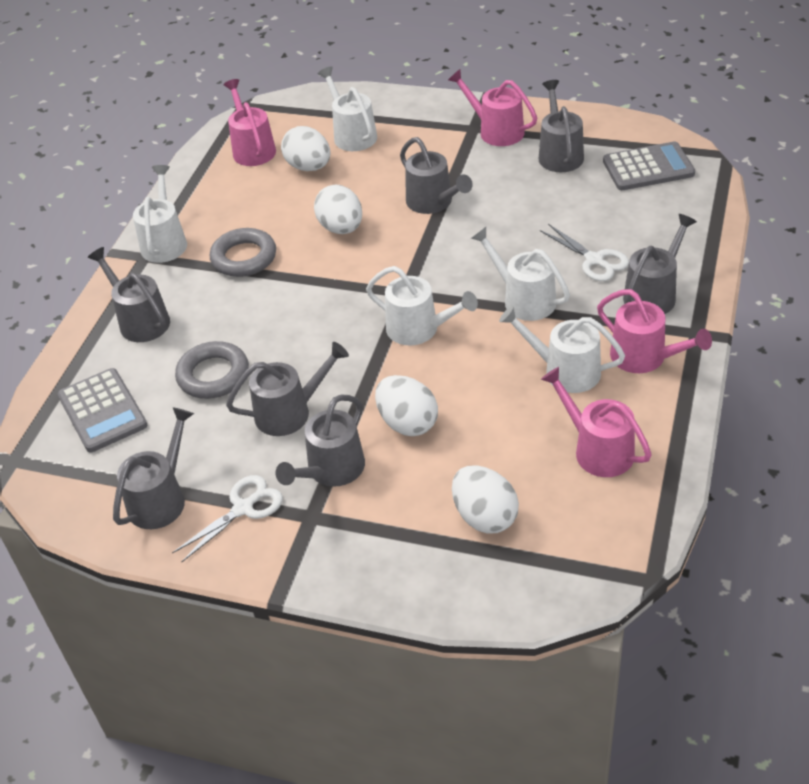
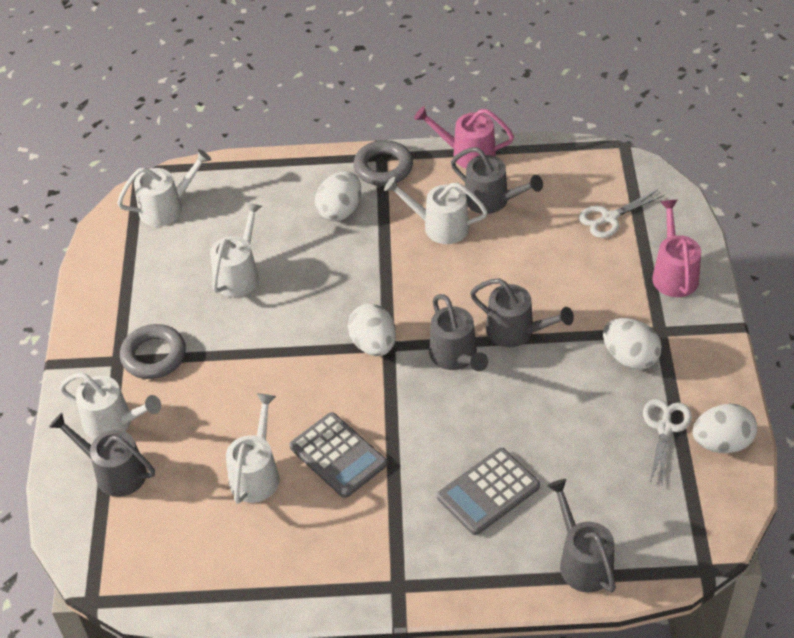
grey watering can: 7 -> 5
pink watering can: 4 -> 2

